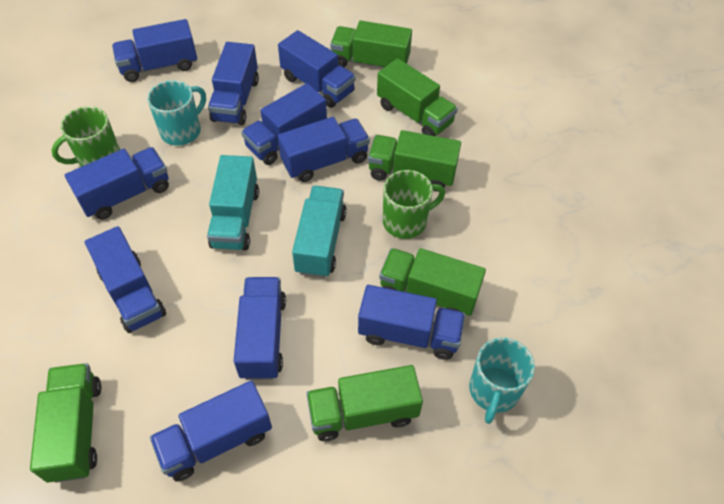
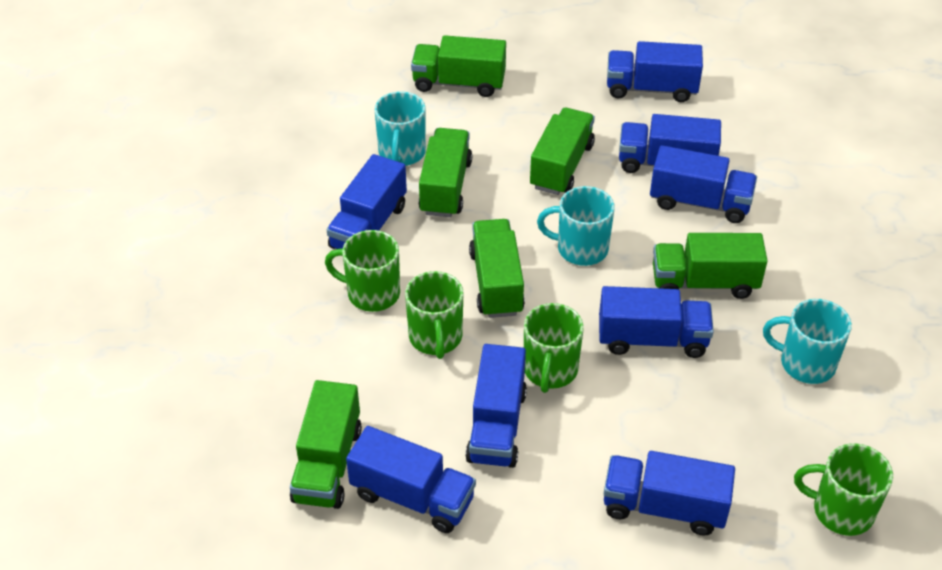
blue truck: 10 -> 8
green mug: 2 -> 4
turquoise mug: 2 -> 3
turquoise truck: 2 -> 0

